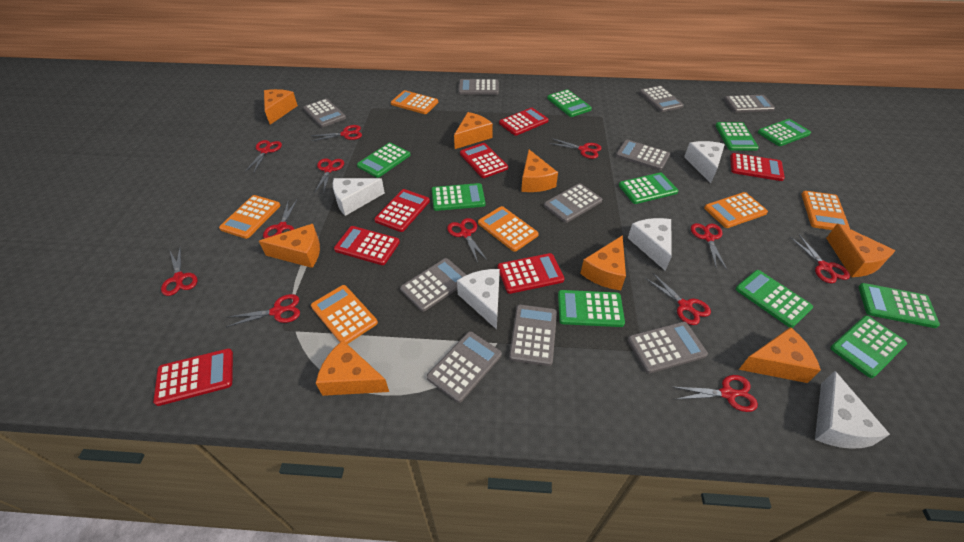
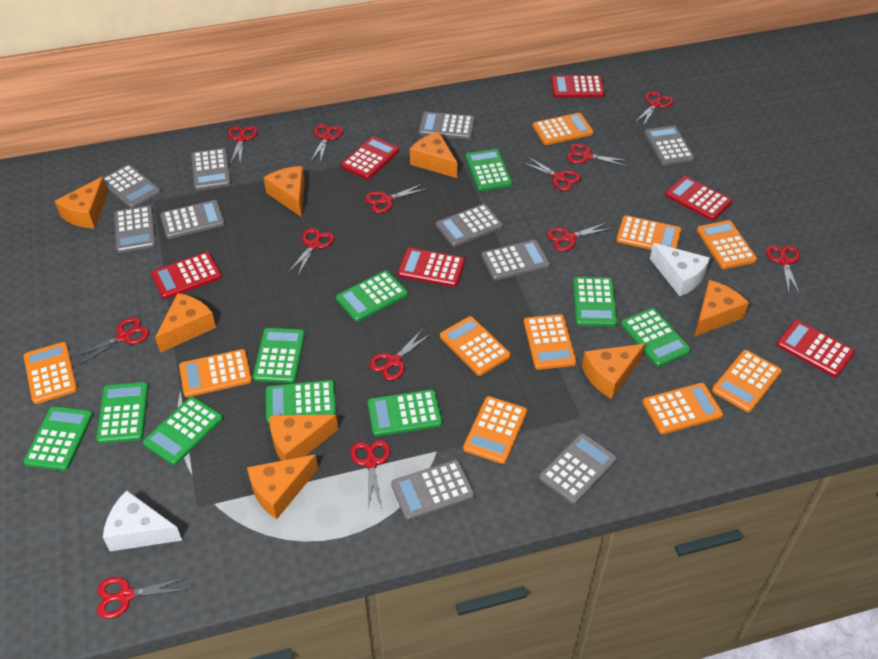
orange calculator: 6 -> 10
red calculator: 7 -> 6
red scissors: 12 -> 13
white cheese: 5 -> 2

